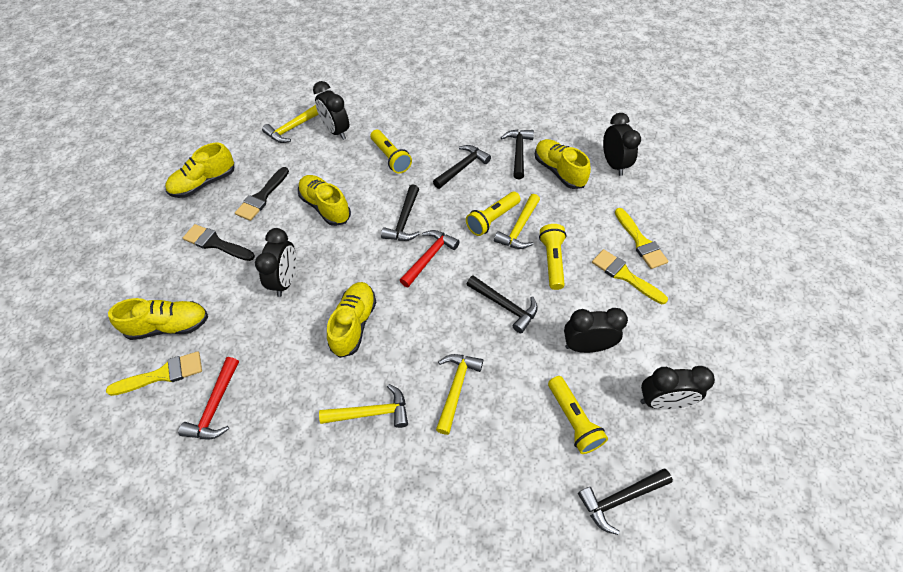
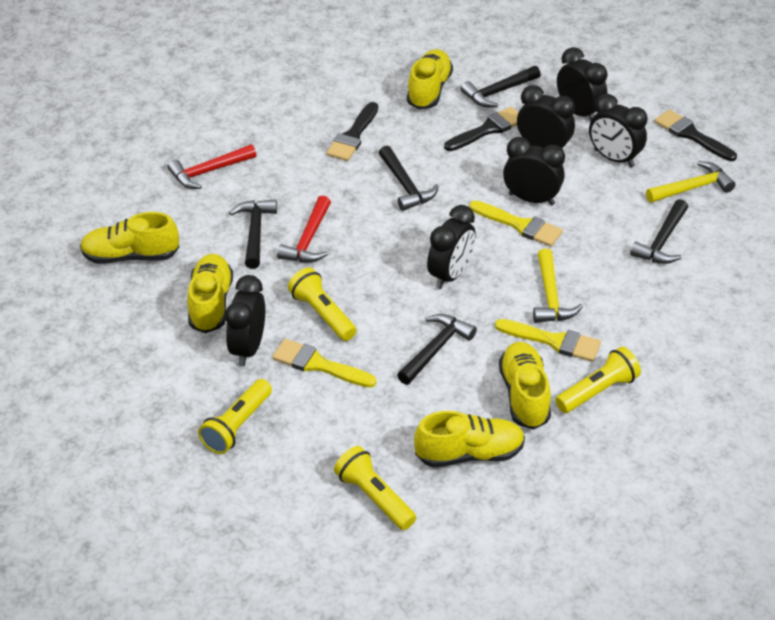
black brush: 2 -> 3
black clock: 5 -> 6
yellow hammer: 4 -> 2

